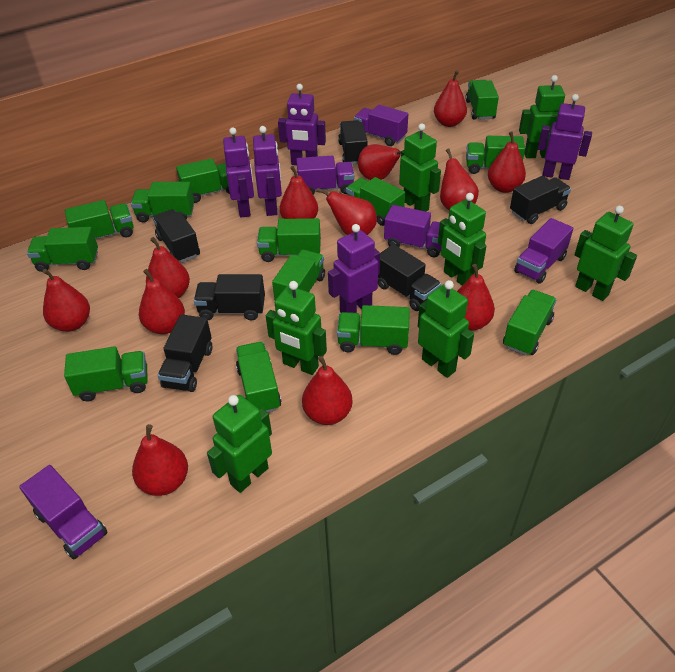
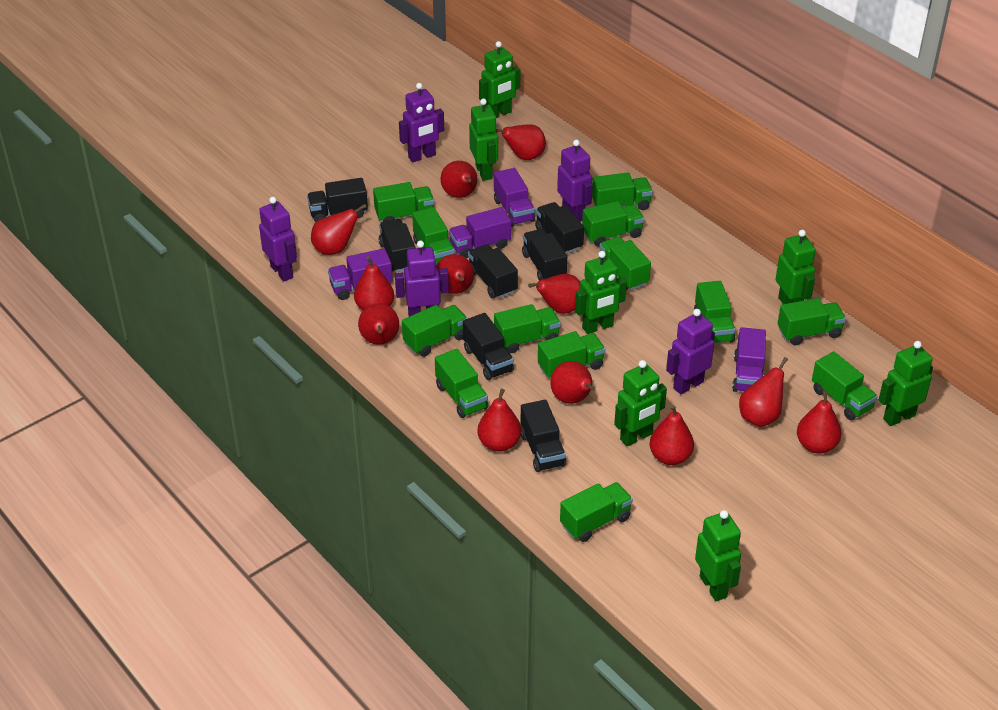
black truck: 6 -> 7
purple truck: 5 -> 4

